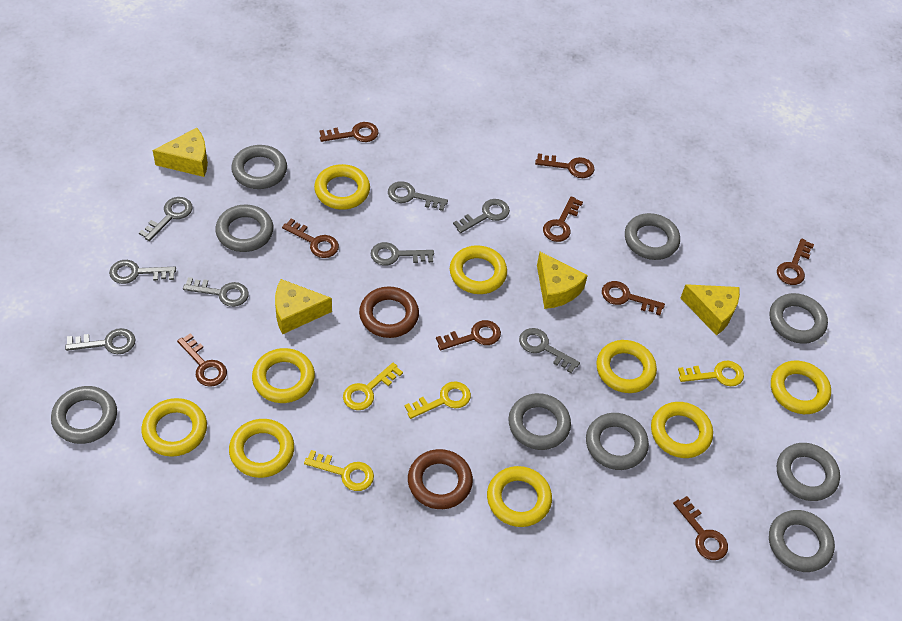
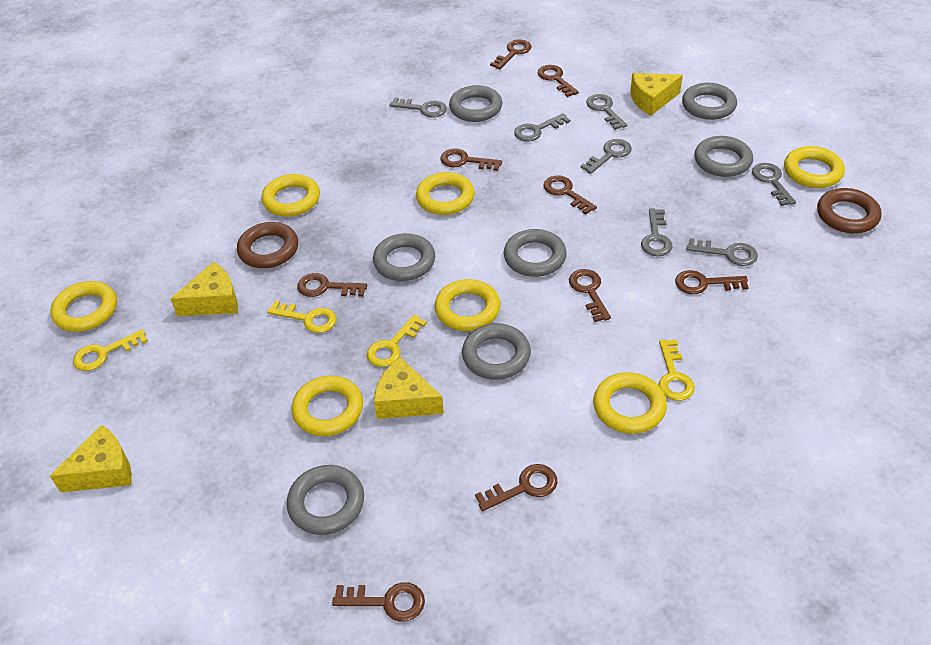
grey key: 8 -> 7
grey ring: 9 -> 7
yellow ring: 9 -> 7

